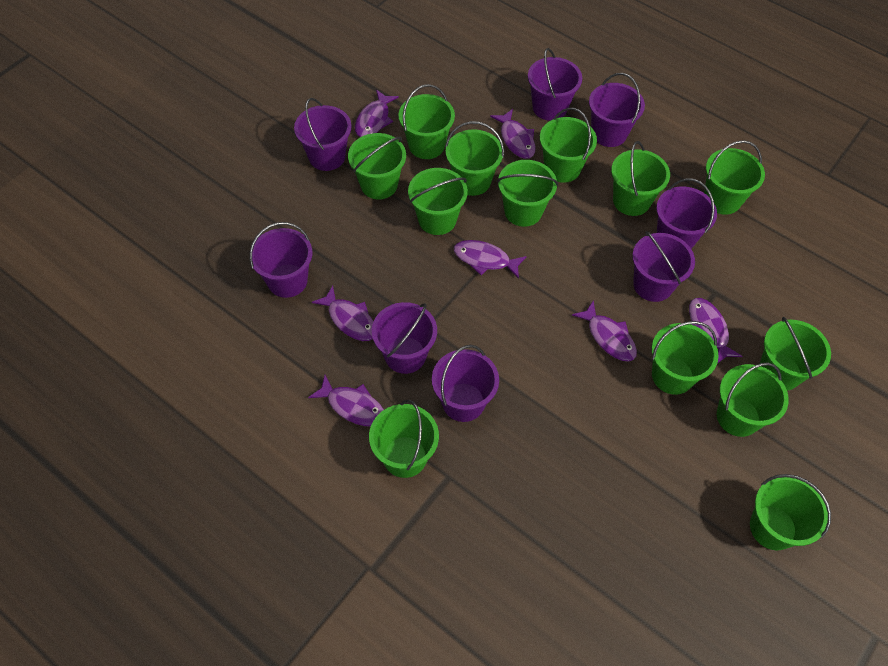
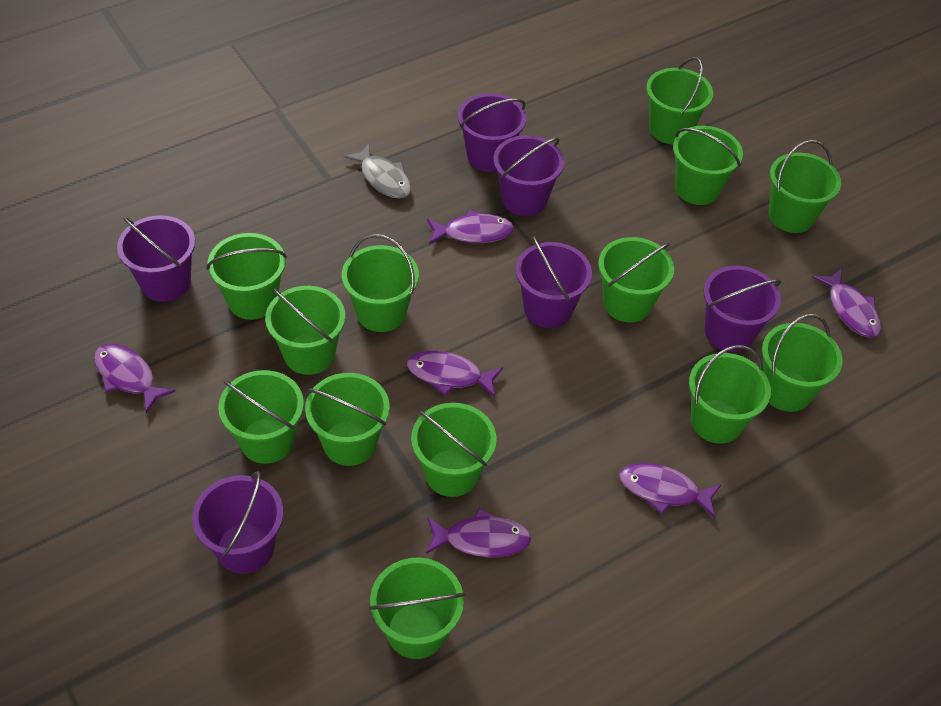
grey fish: 0 -> 1
purple bucket: 8 -> 6
purple fish: 7 -> 6

